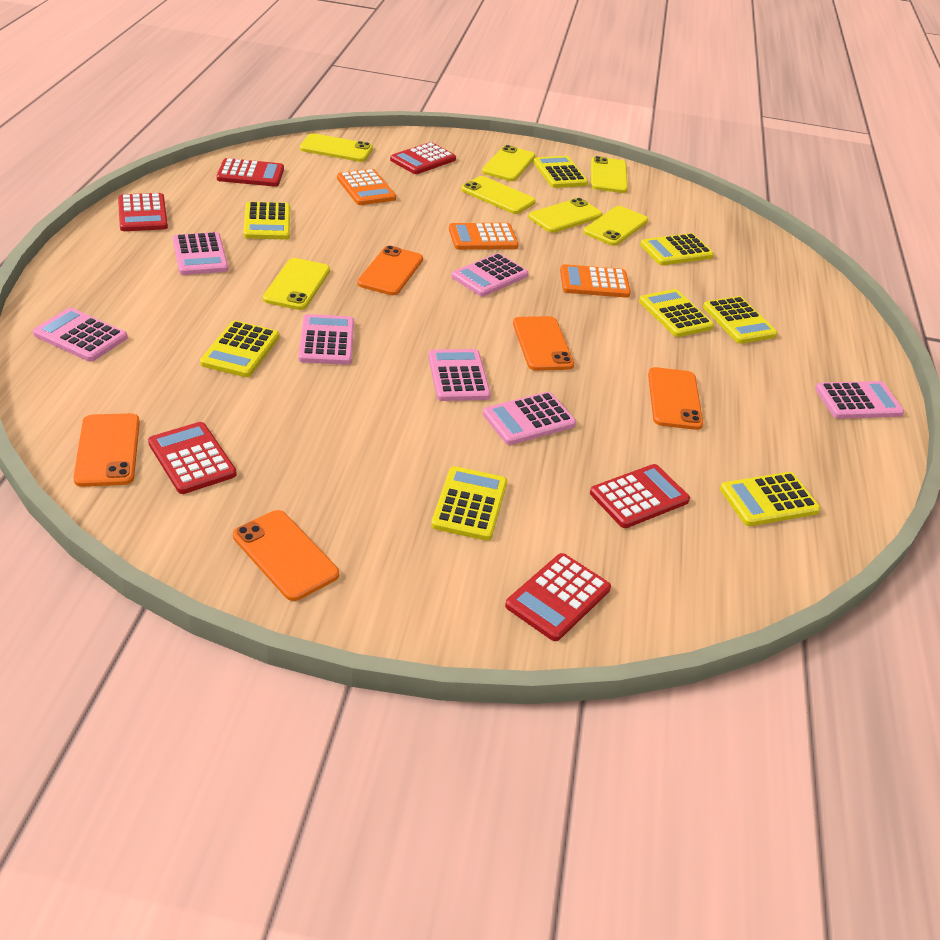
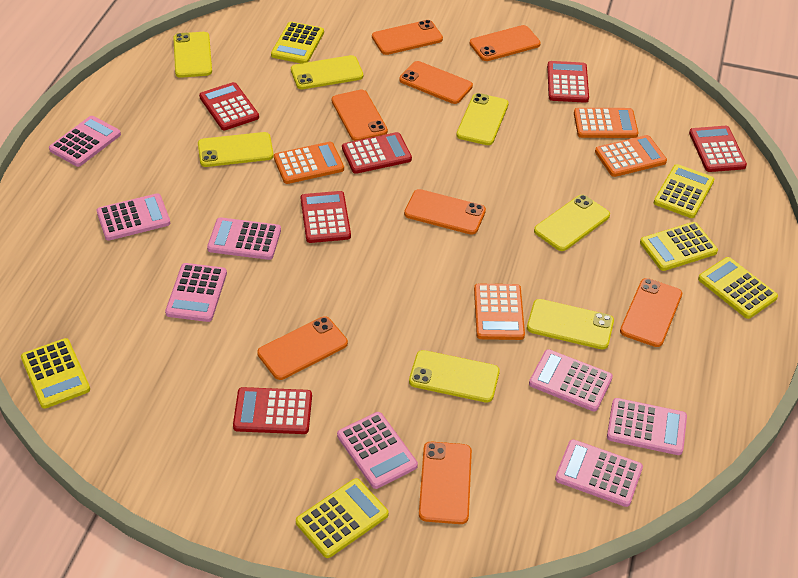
orange calculator: 3 -> 4
orange phone: 5 -> 8
pink calculator: 7 -> 8
yellow calculator: 8 -> 6

